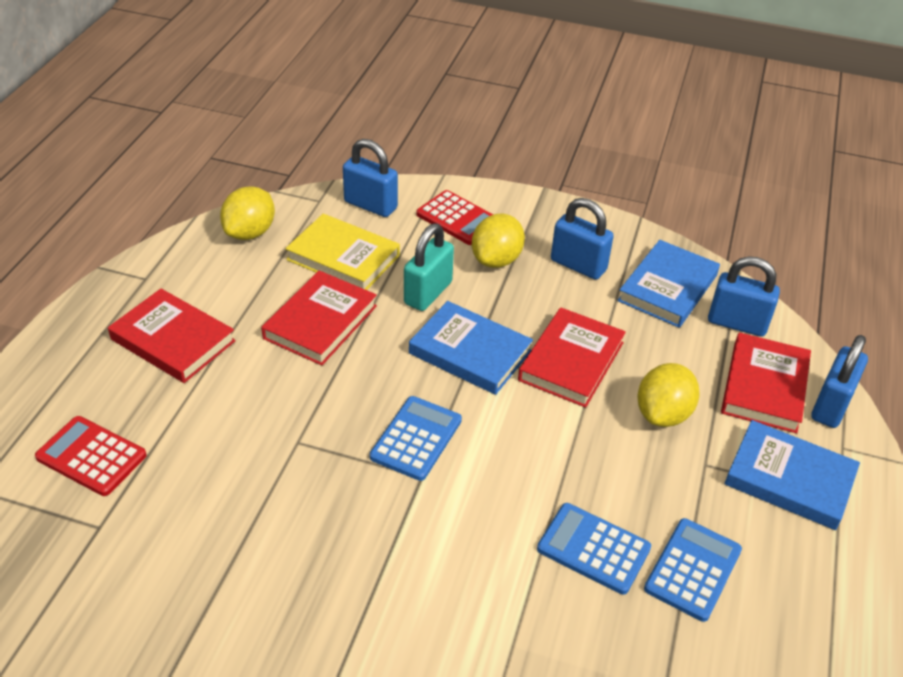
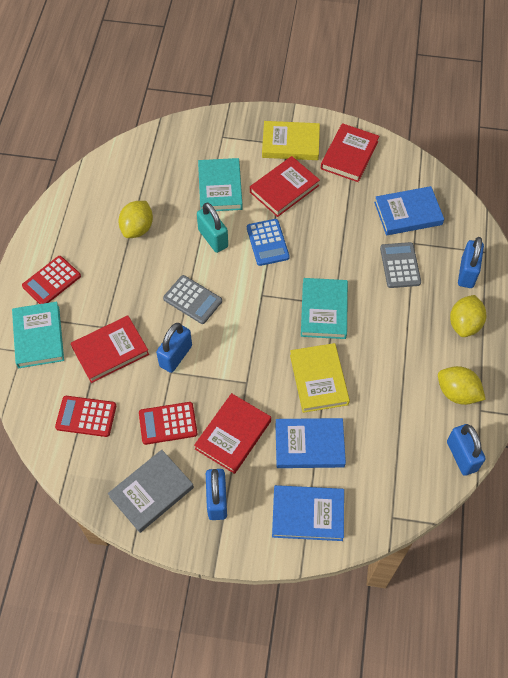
blue calculator: 3 -> 1
grey book: 0 -> 1
grey calculator: 0 -> 2
red calculator: 2 -> 3
turquoise book: 0 -> 3
yellow book: 1 -> 2

